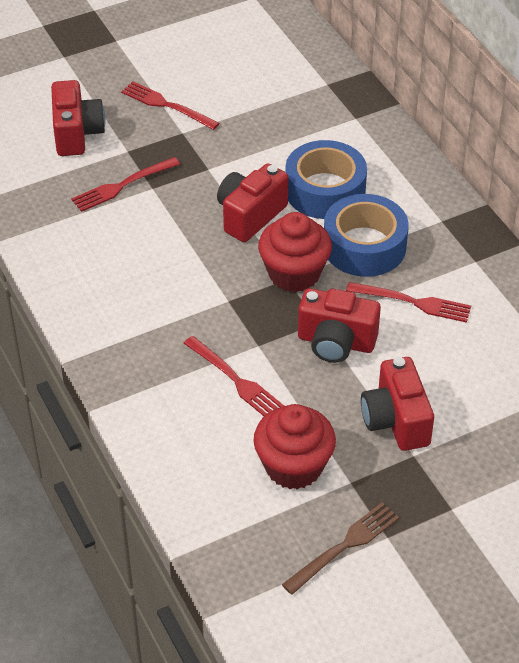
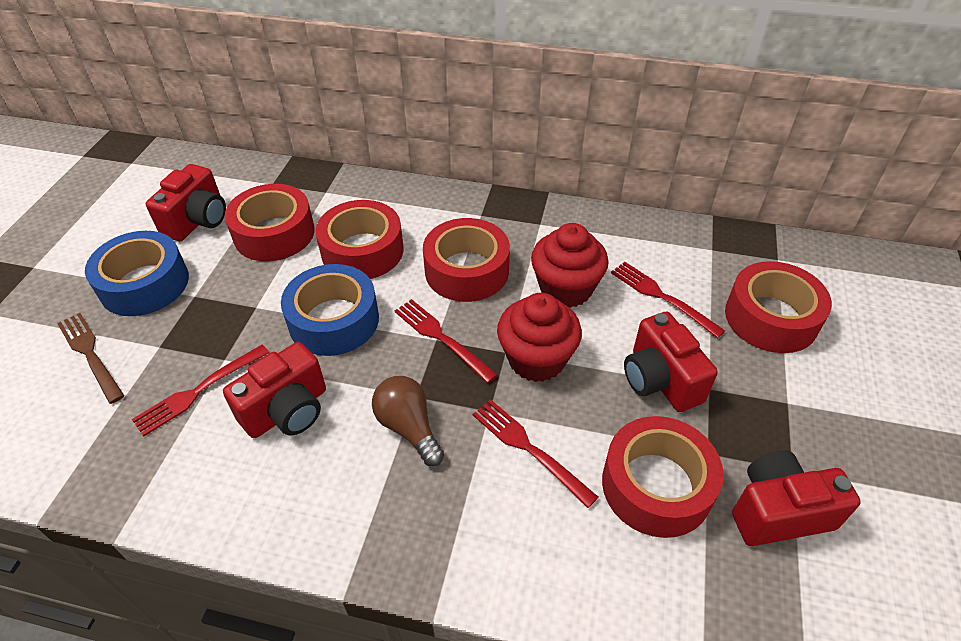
brown light bulb: 0 -> 1
red tape: 0 -> 5

